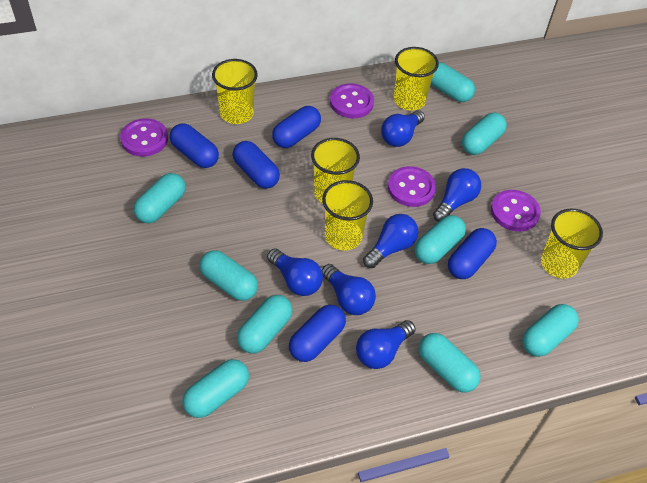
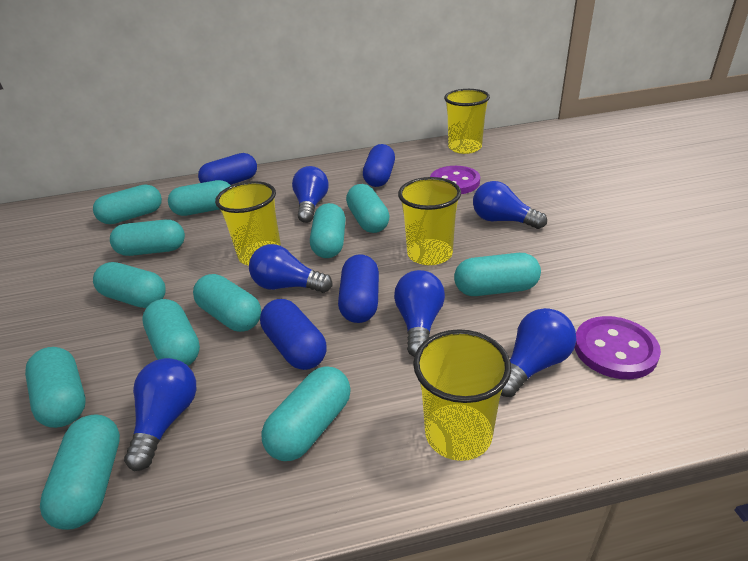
blue capsule: 5 -> 4
purple button: 4 -> 2
turquoise capsule: 9 -> 12
yellow cup: 5 -> 4

